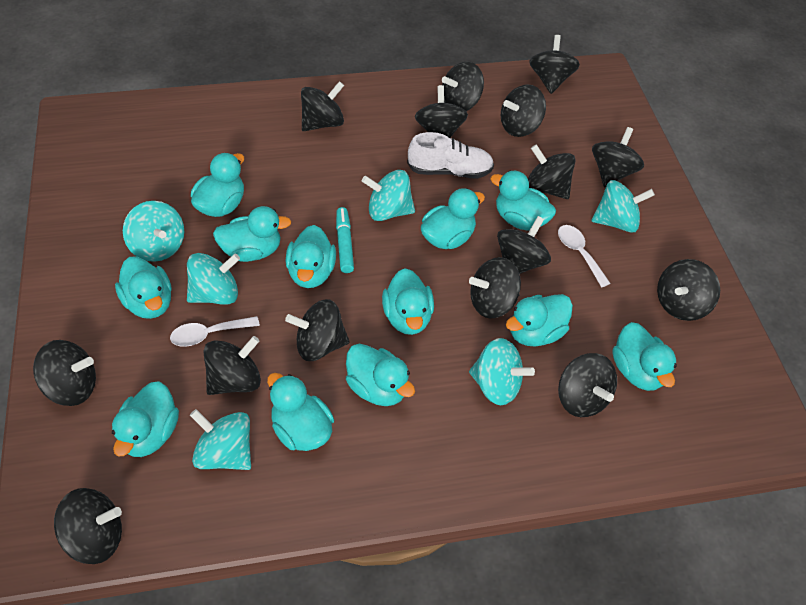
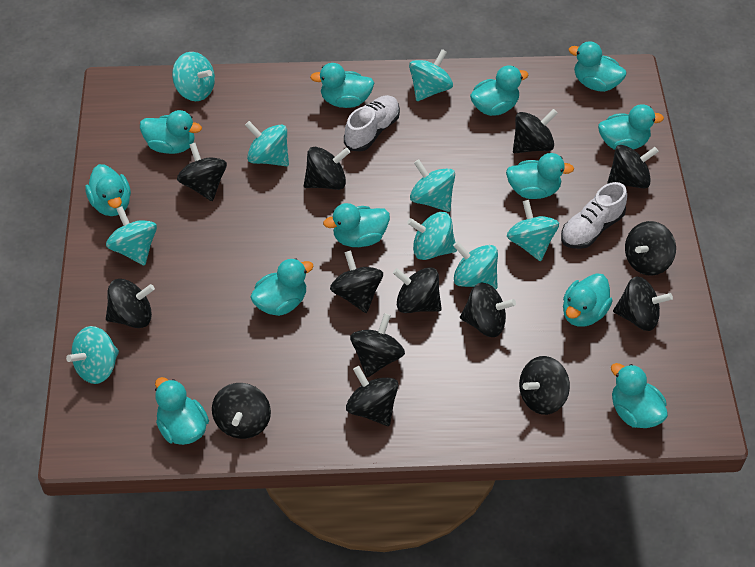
black spinning top: 15 -> 14
turquoise marker: 1 -> 0
turquoise spinning top: 6 -> 9
white shoe: 1 -> 2
white spoon: 2 -> 0

